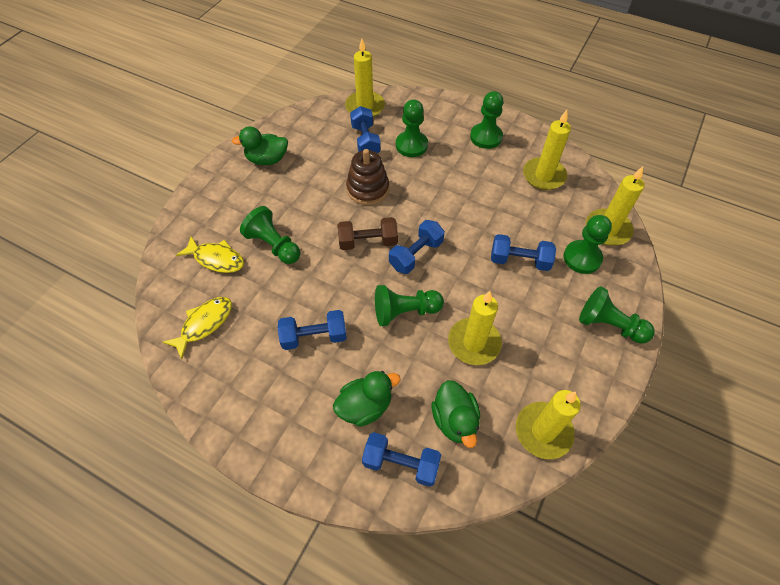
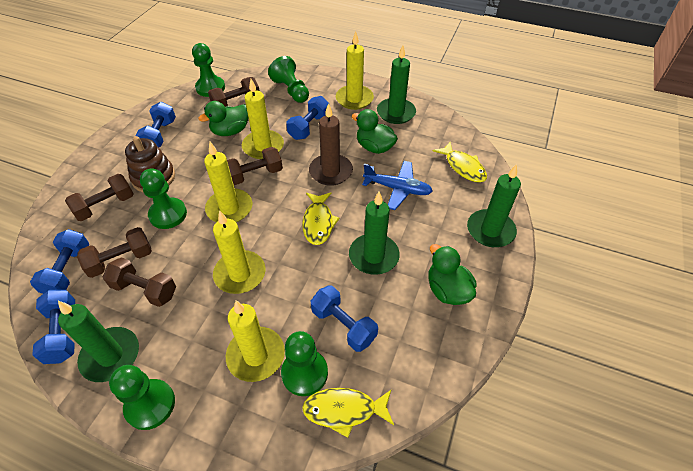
blue plane: 0 -> 1
brown candle: 0 -> 1
brown dumbbell: 1 -> 5
green candle: 0 -> 4
green pawn: 6 -> 5
yellow fish: 2 -> 3

